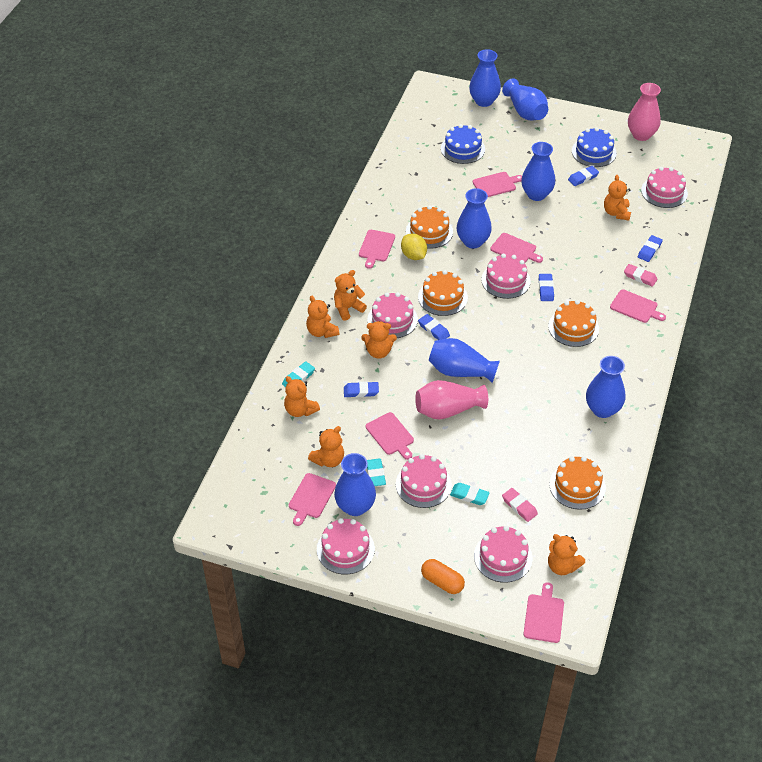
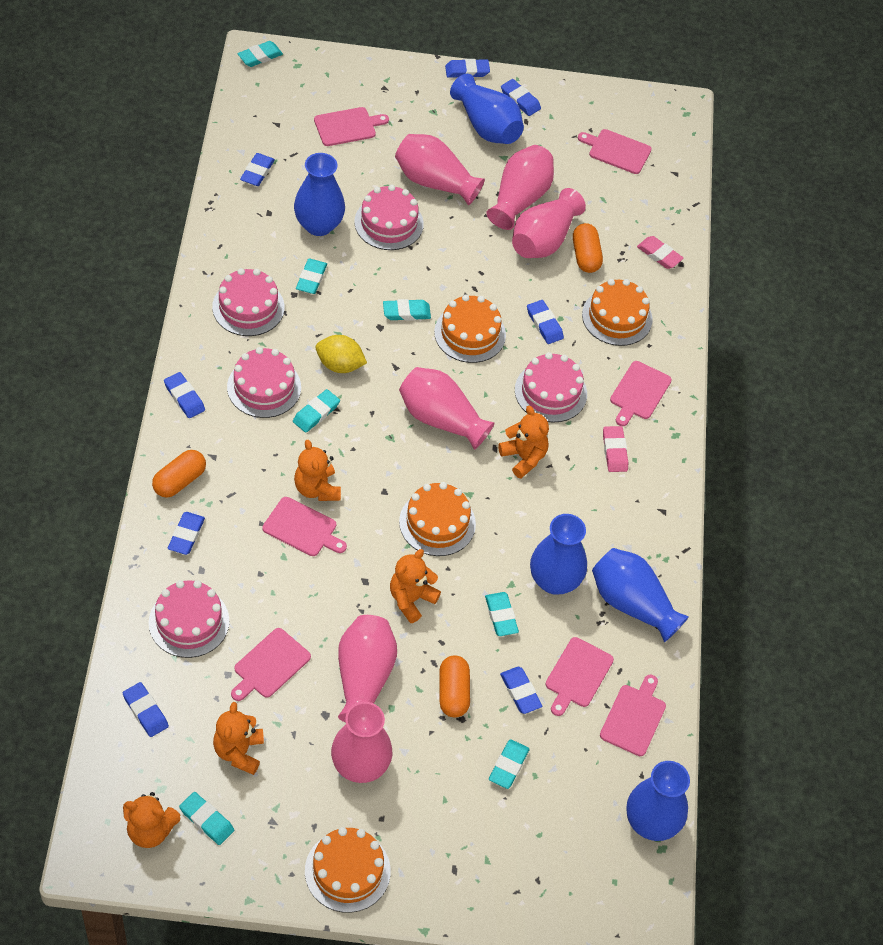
blue cake: 2 -> 0
blue eraser: 5 -> 8
blue vase: 7 -> 5
orange capsule: 1 -> 3
orange teddy bear: 7 -> 5
pink cake: 6 -> 5
pink vase: 2 -> 6
turquoise eraser: 3 -> 7

